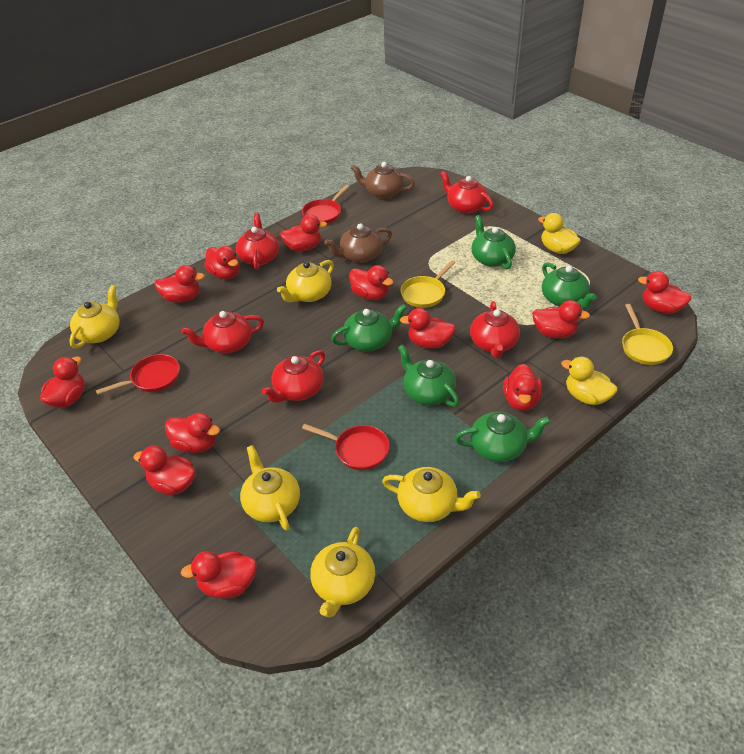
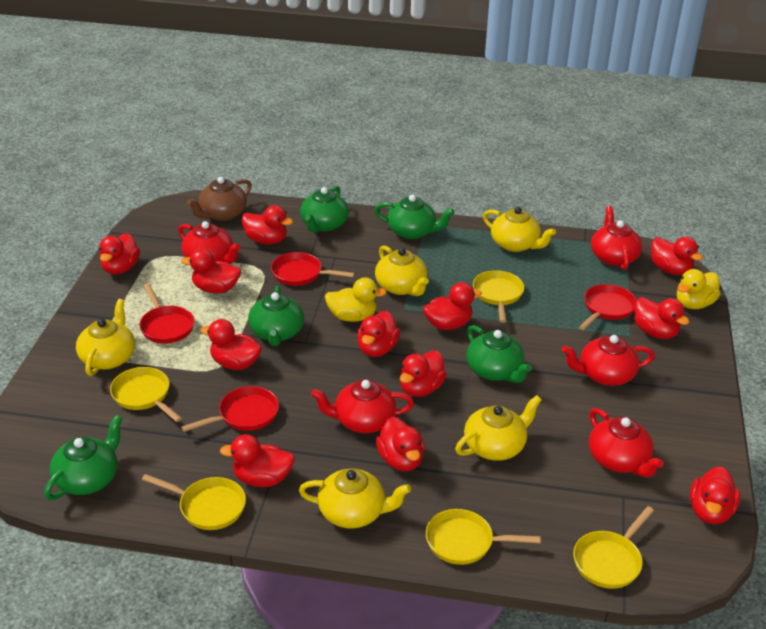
brown teapot: 2 -> 1
red pan: 3 -> 4
yellow pan: 2 -> 5

